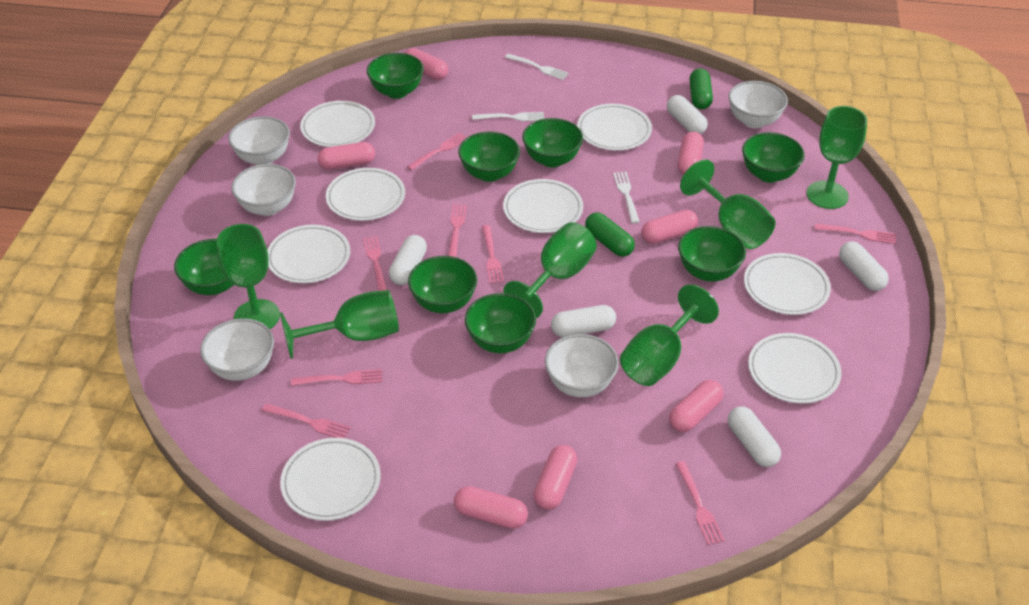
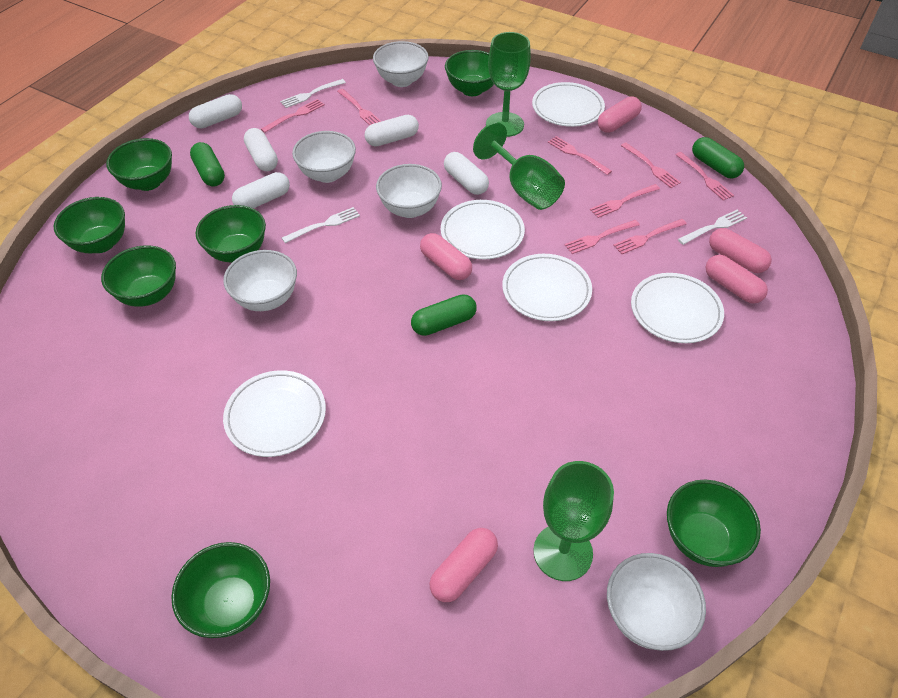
green bowl: 8 -> 7
green capsule: 2 -> 3
green goblet: 6 -> 3
pink capsule: 7 -> 5
white plate: 8 -> 5

